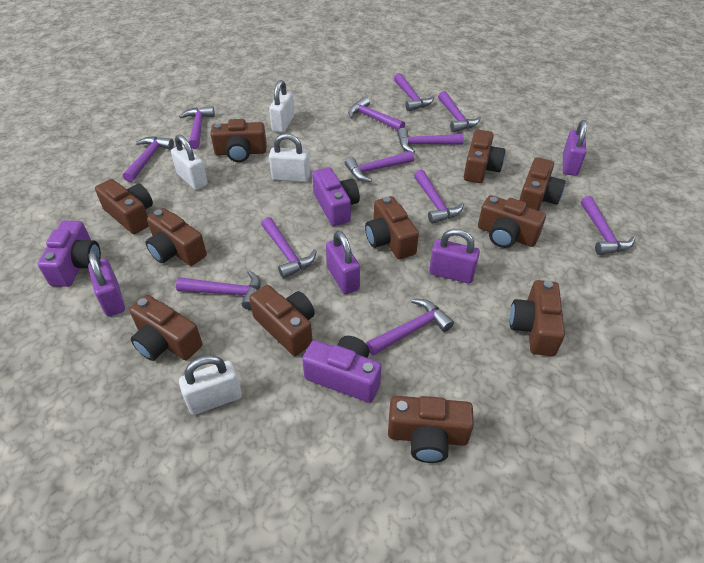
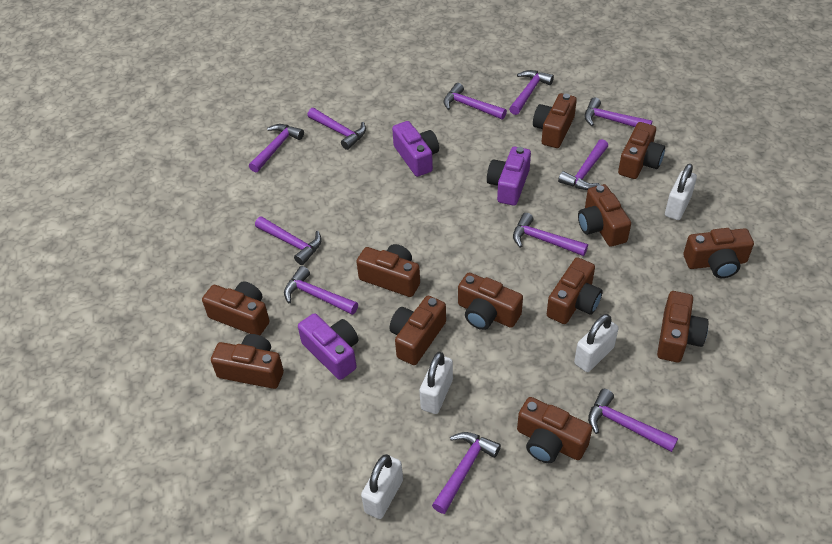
brown camera: 11 -> 12
purple hammer: 12 -> 11
purple padlock: 4 -> 0

